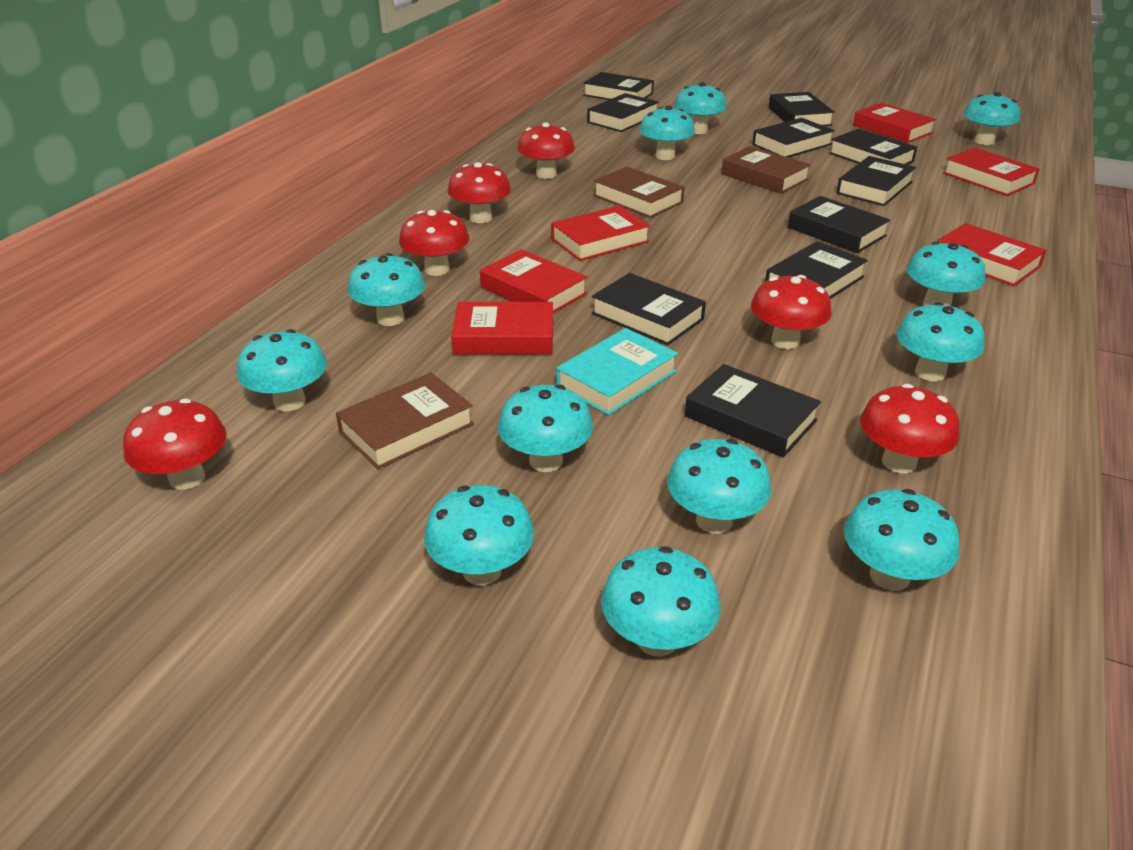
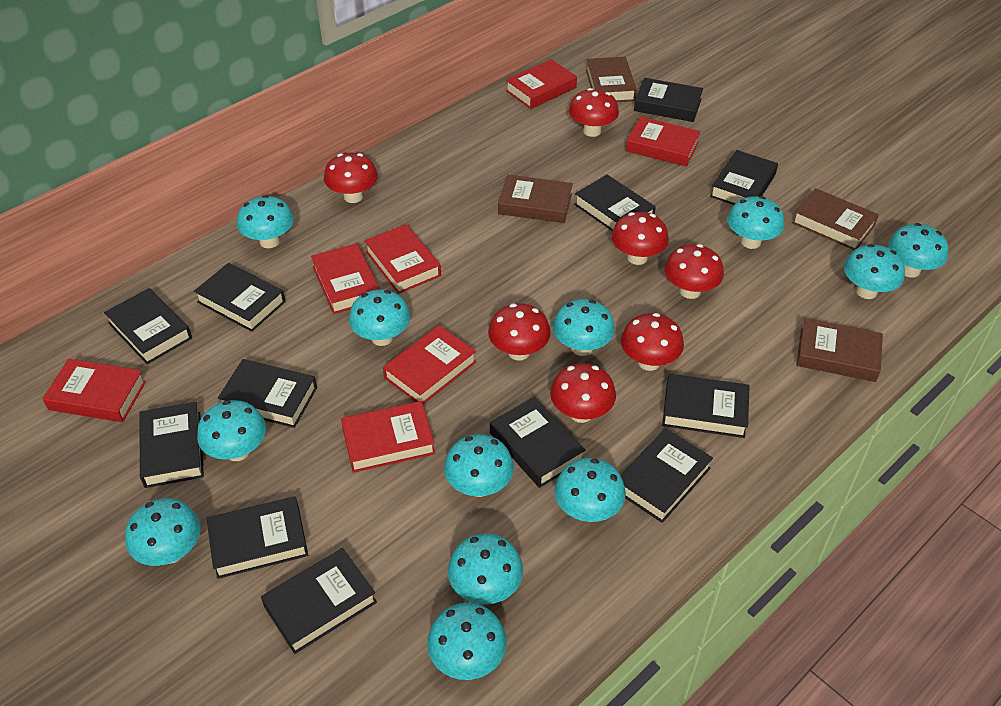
black book: 10 -> 12
brown book: 3 -> 4
red book: 6 -> 7
red mushroom: 6 -> 7
turquoise book: 1 -> 0

